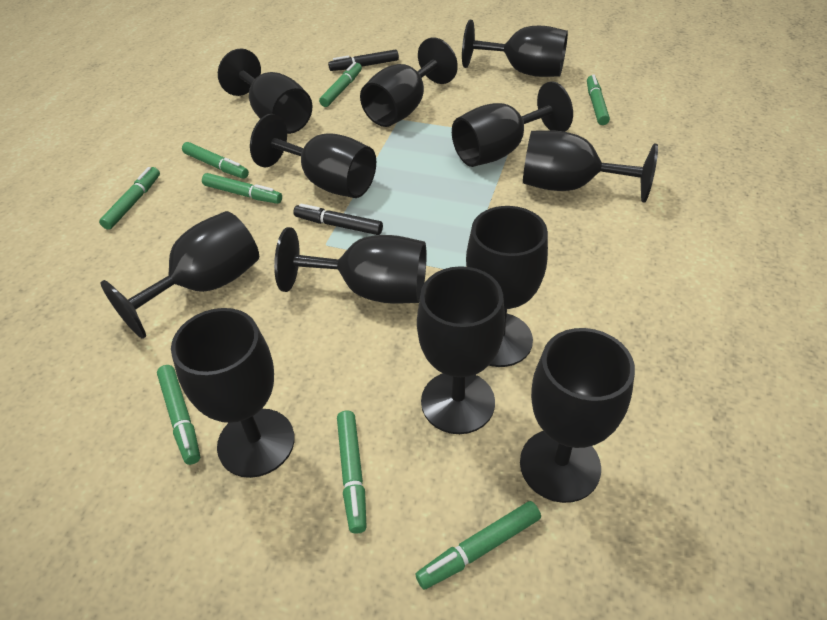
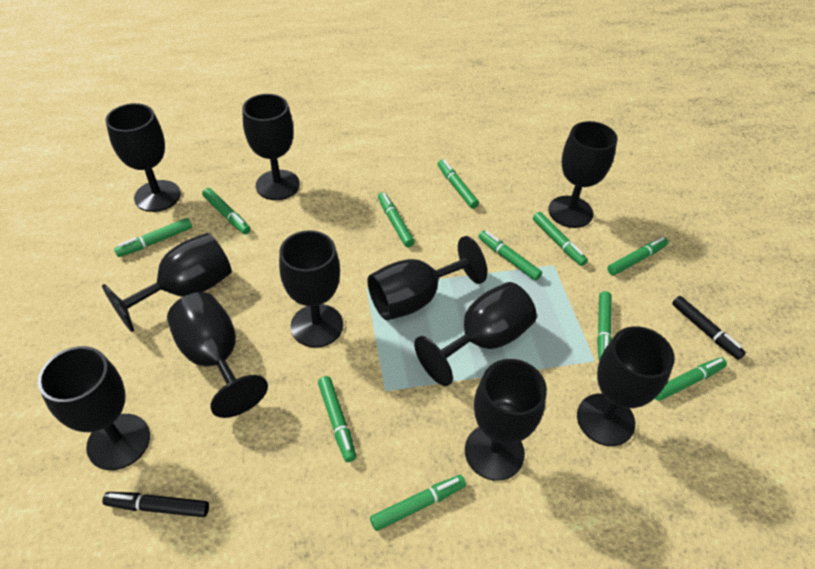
black goblet: 12 -> 11
green marker: 8 -> 11

